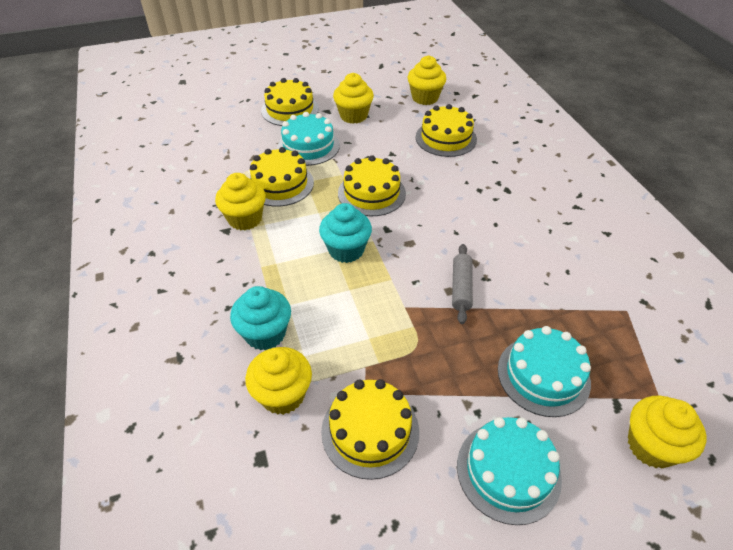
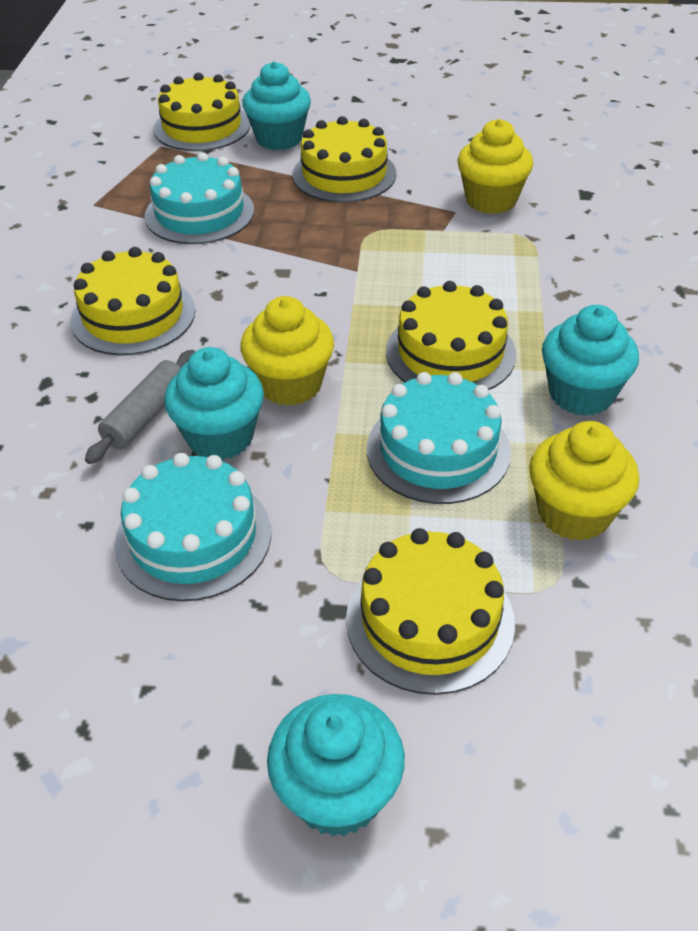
turquoise cupcake: 2 -> 4
yellow cupcake: 5 -> 3

